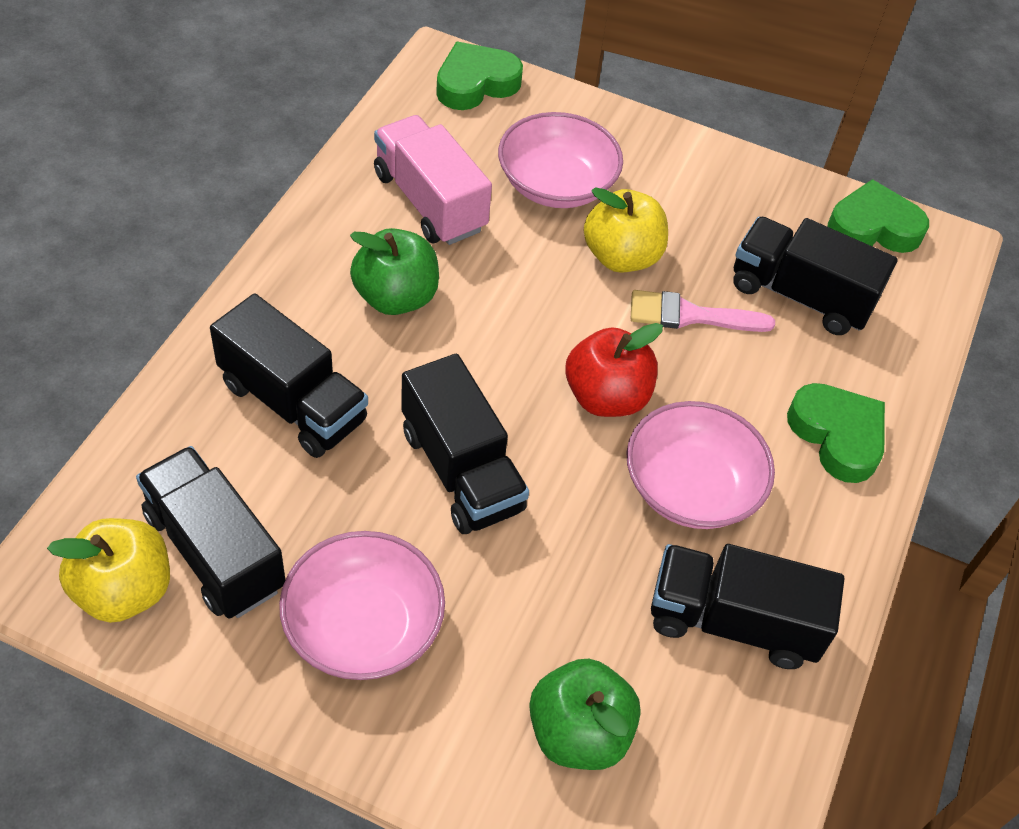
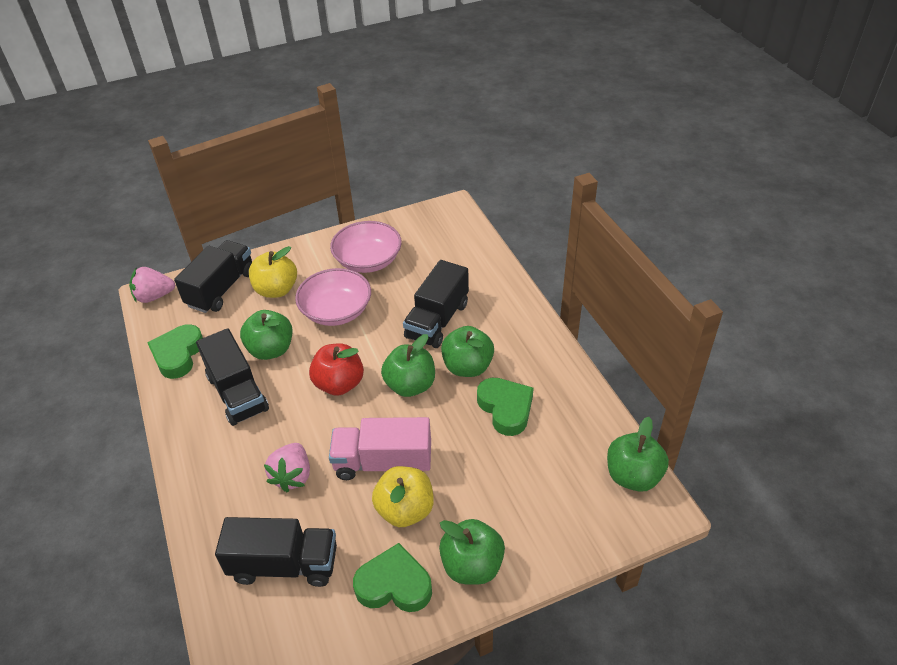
black truck: 5 -> 4
green apple: 2 -> 5
pink bowl: 3 -> 2
pink brush: 1 -> 0
pink strawberry: 0 -> 2

